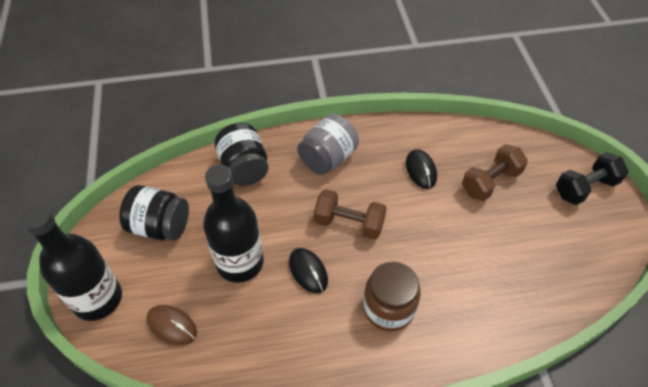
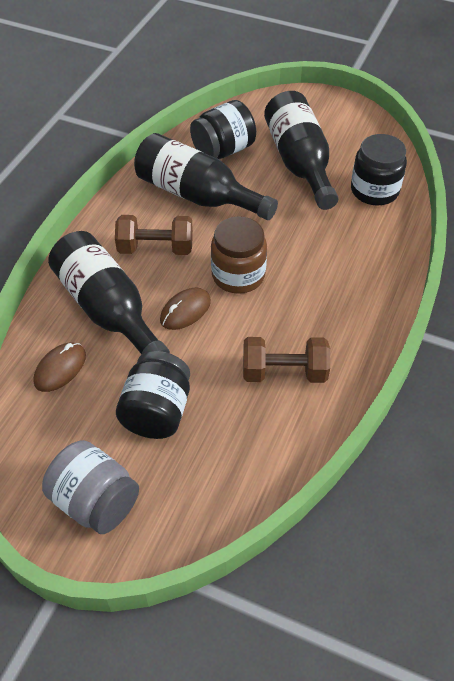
black bottle: 2 -> 3
black dumbbell: 1 -> 0
black jar: 2 -> 3
black mouse: 2 -> 0
brown mouse: 1 -> 2

